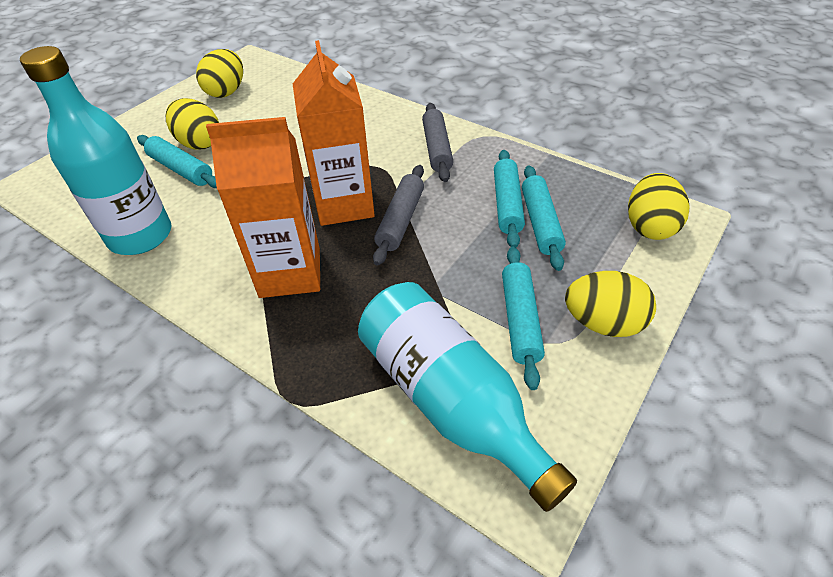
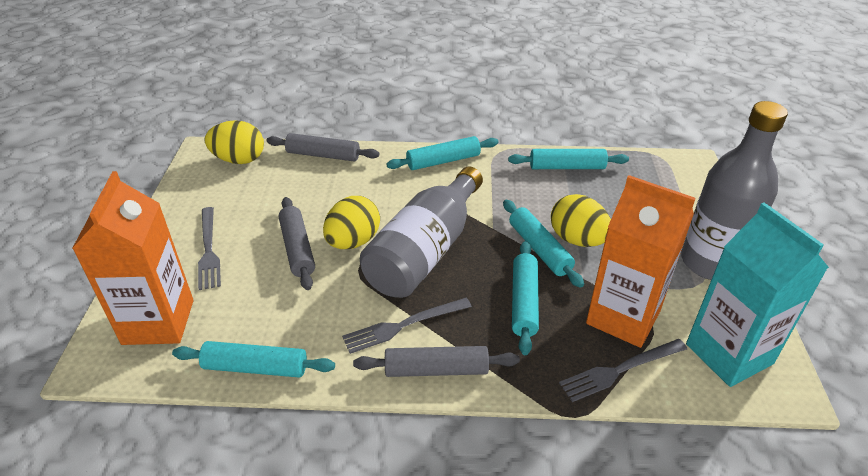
grey bottle: 0 -> 2
grey fork: 0 -> 3
grey rolling pin: 2 -> 3
turquoise bottle: 2 -> 0
turquoise carton: 0 -> 1
turquoise rolling pin: 4 -> 5
yellow egg: 4 -> 3

